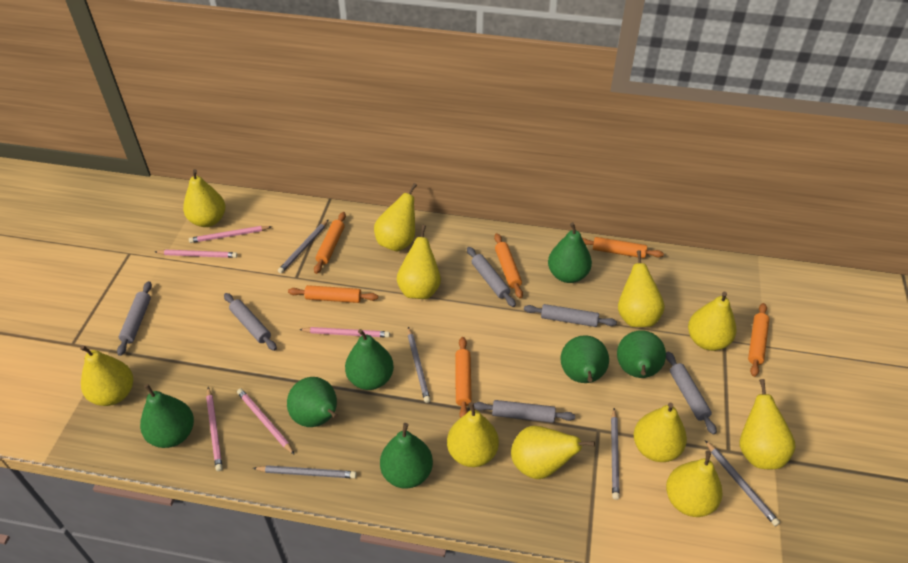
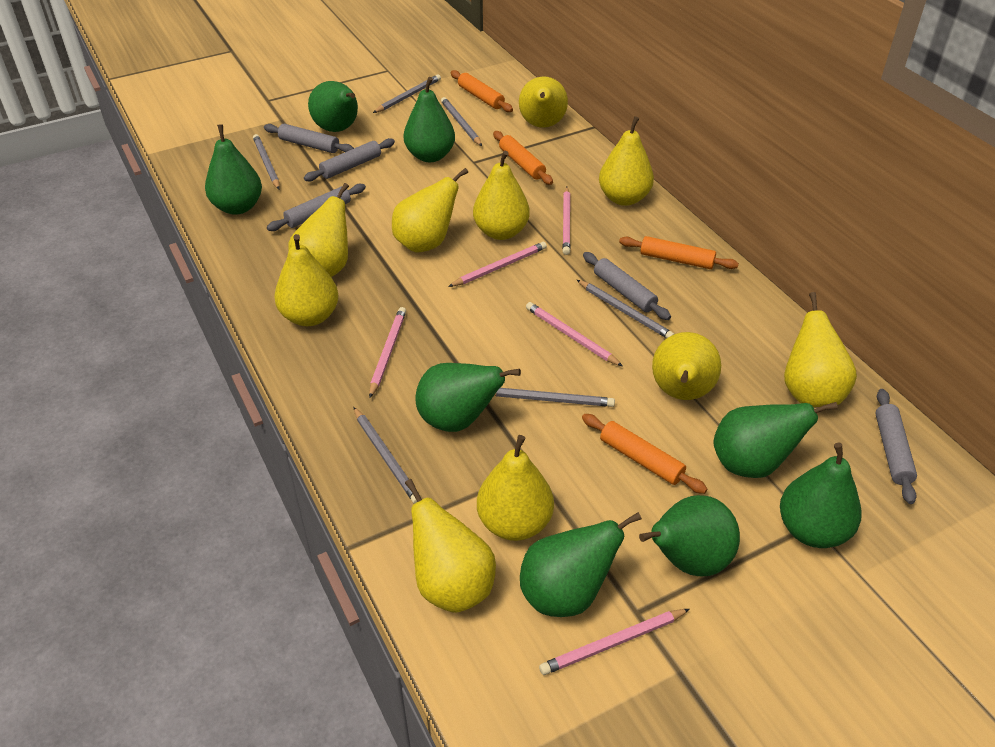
green pear: 7 -> 8
grey pencil: 5 -> 6
grey rolling pin: 6 -> 5
orange rolling pin: 6 -> 4
yellow pear: 11 -> 10

